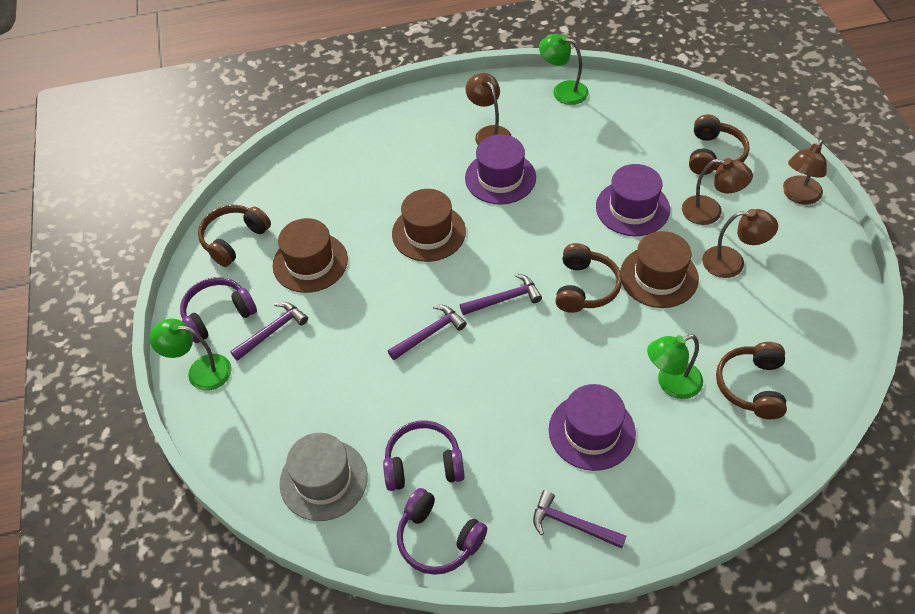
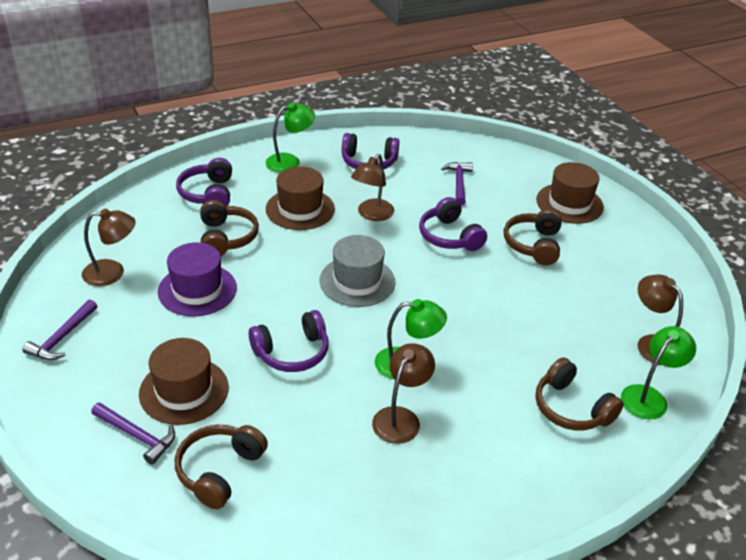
purple hammer: 4 -> 3
purple hat: 3 -> 1
purple headphones: 3 -> 4

